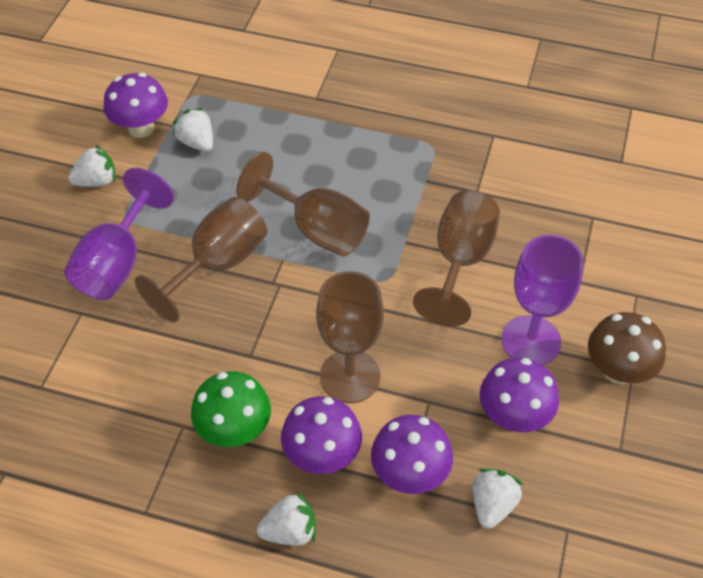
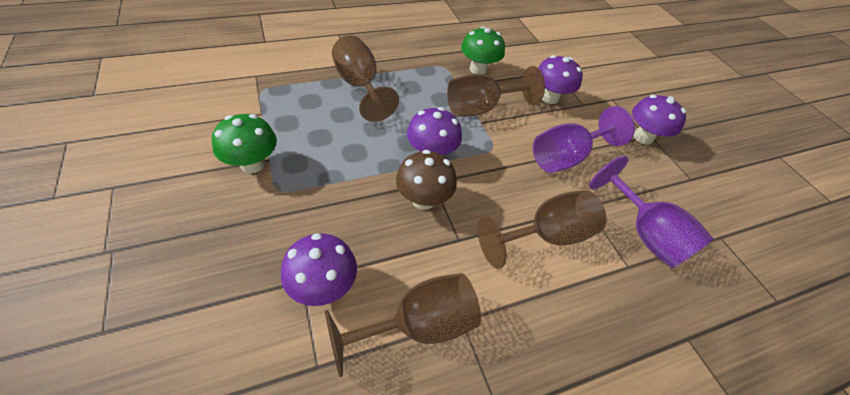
green mushroom: 1 -> 2
white strawberry: 4 -> 0

